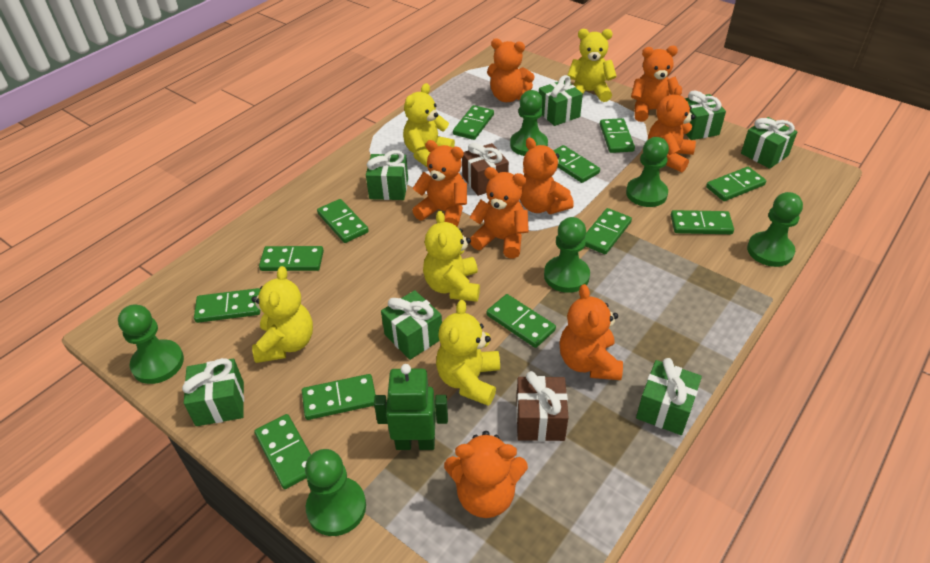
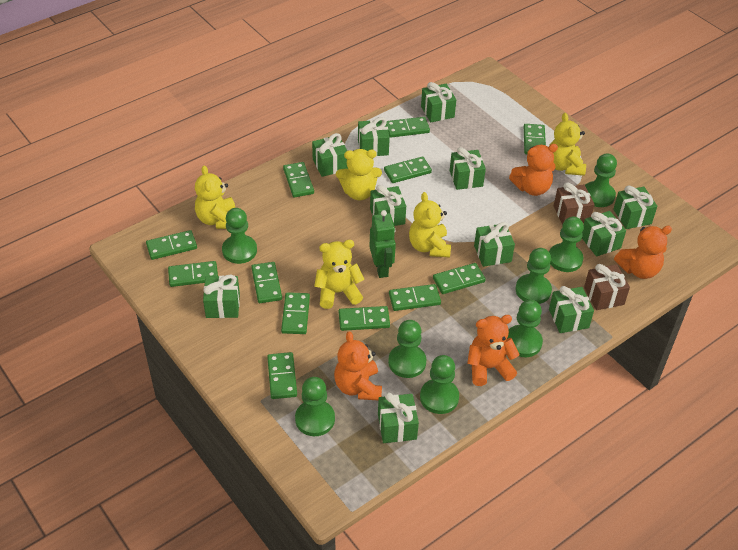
green gift: 7 -> 11
green pawn: 6 -> 8
orange teddy bear: 8 -> 4

